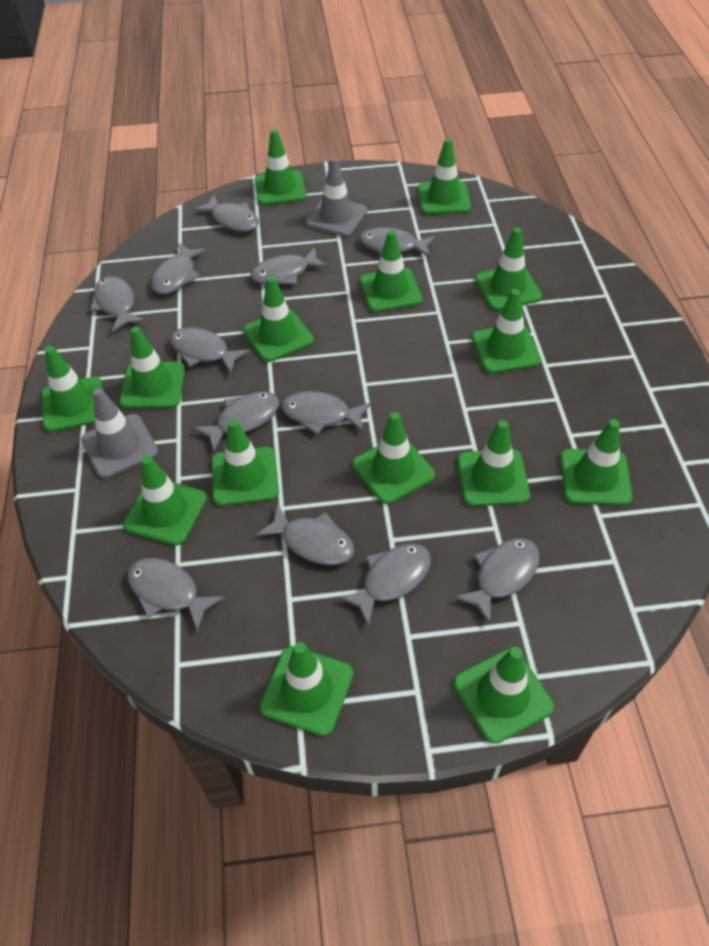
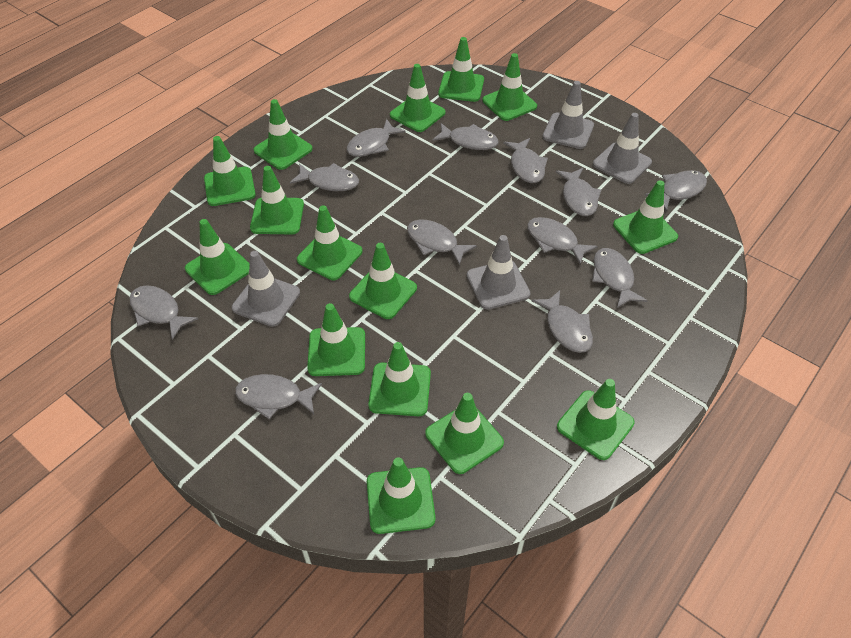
grey traffic cone: 2 -> 4

